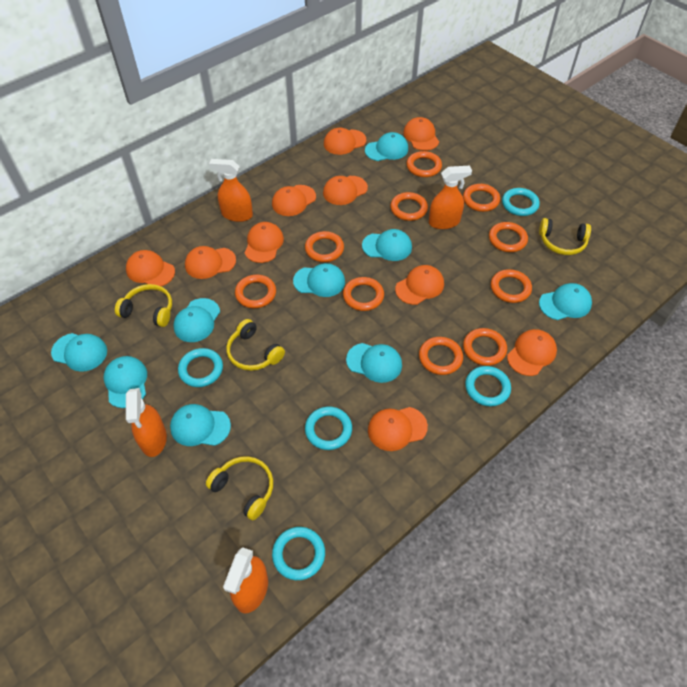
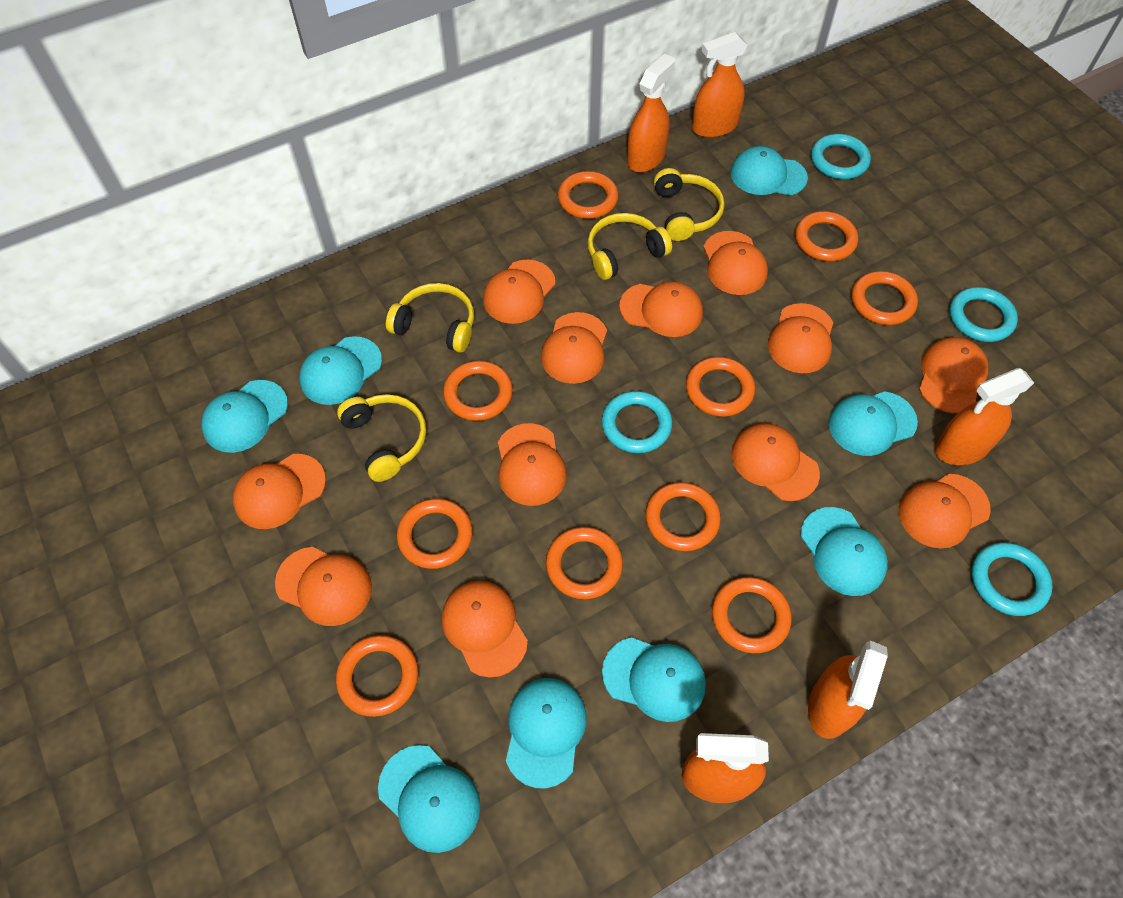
orange cap: 10 -> 12
orange spray bottle: 4 -> 5
turquoise cap: 9 -> 8
turquoise ring: 5 -> 4

